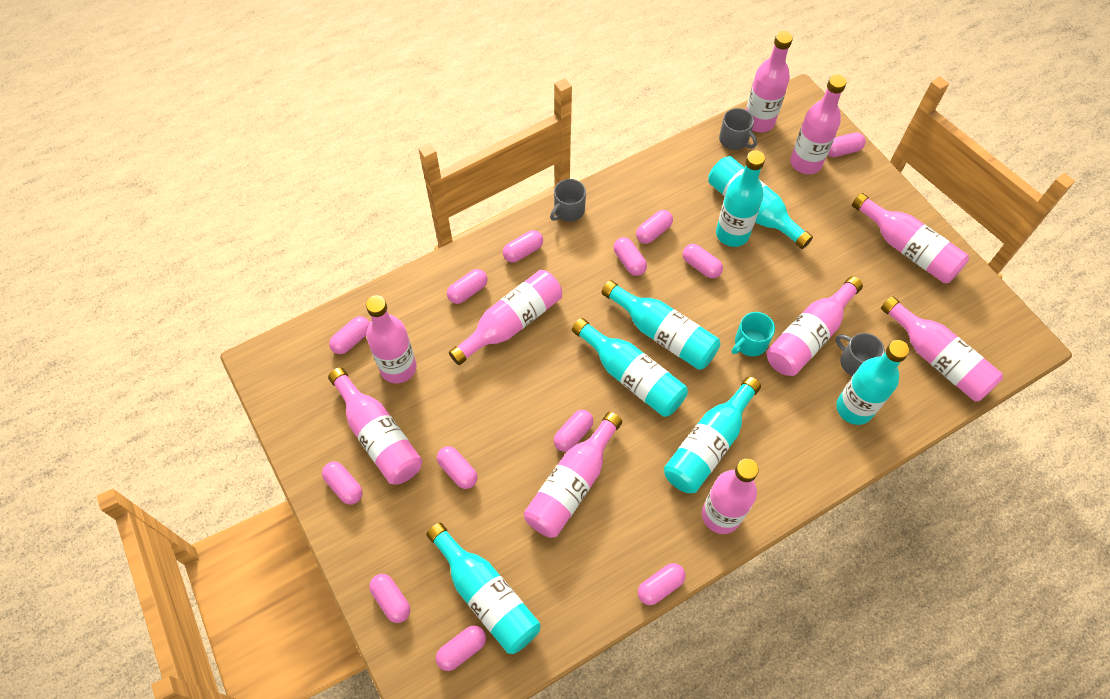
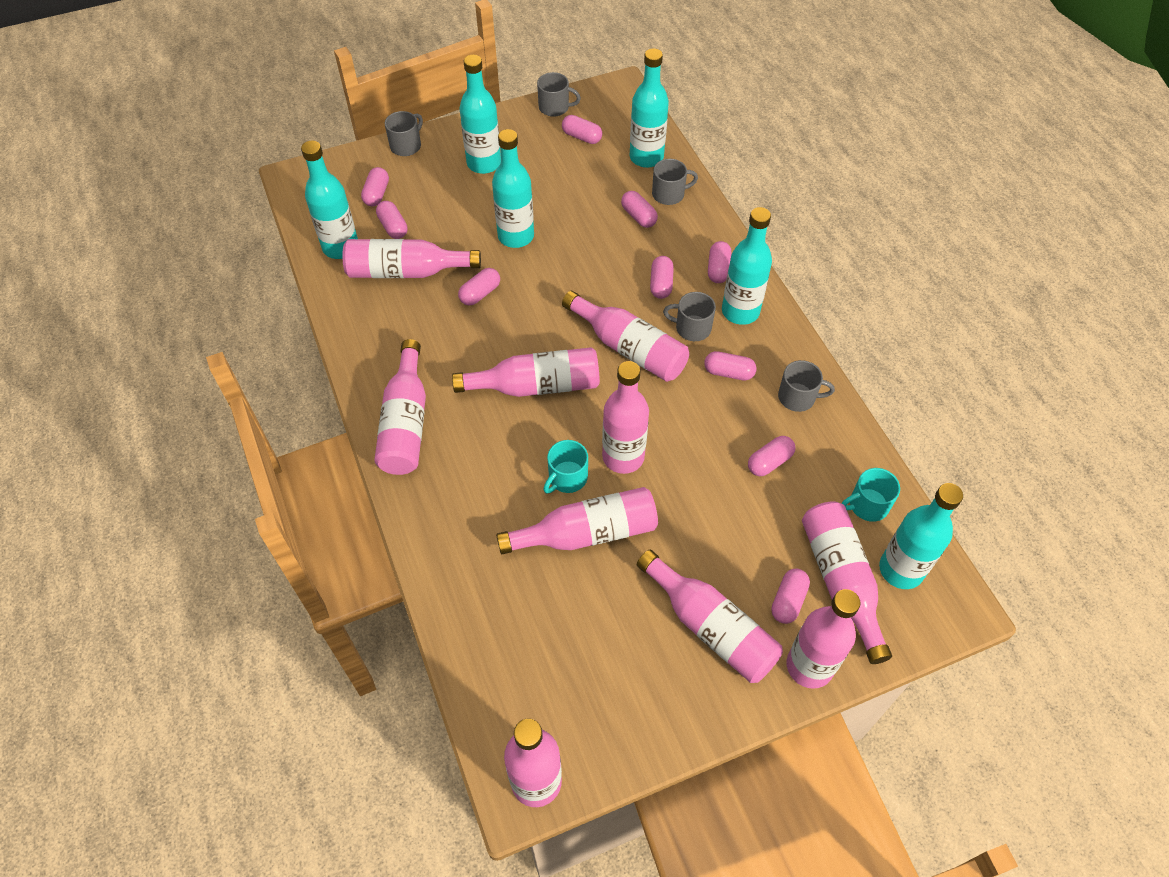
grey mug: 3 -> 5
pink capsule: 13 -> 10
turquoise bottle: 7 -> 6
turquoise mug: 1 -> 2

